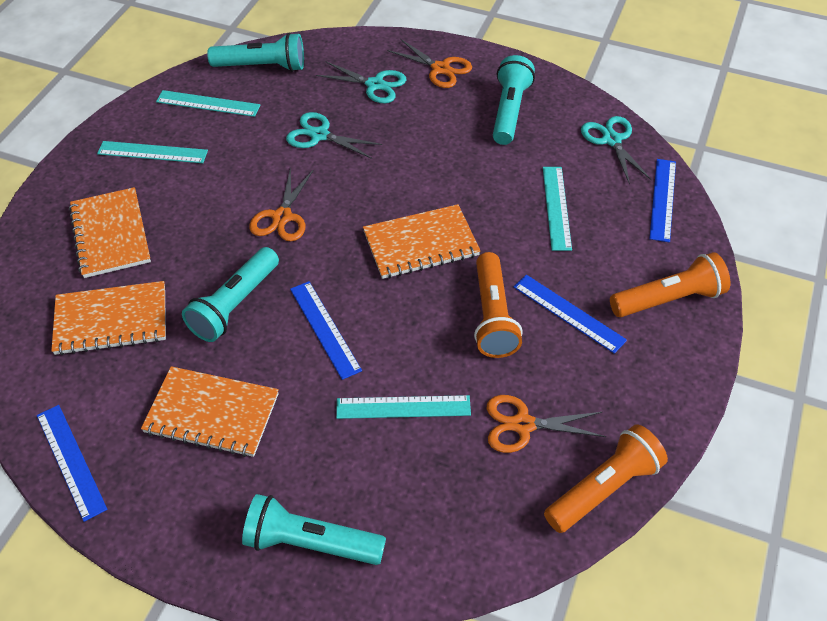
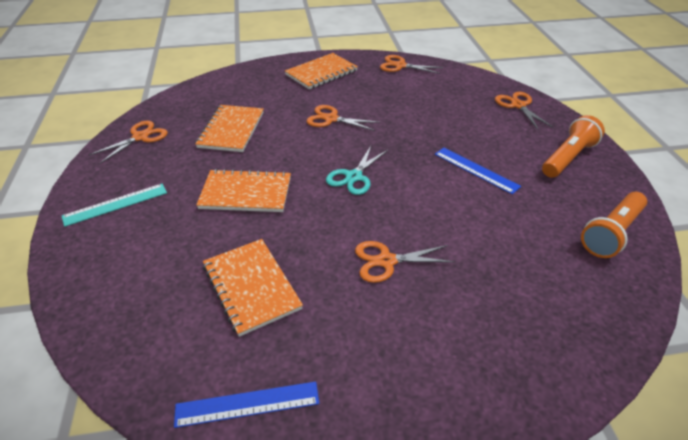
blue ruler: 4 -> 2
orange flashlight: 3 -> 2
orange scissors: 3 -> 5
turquoise flashlight: 4 -> 0
turquoise ruler: 4 -> 1
turquoise scissors: 3 -> 1

